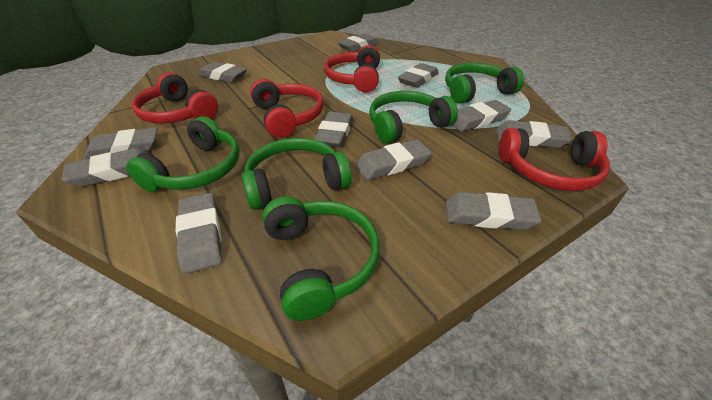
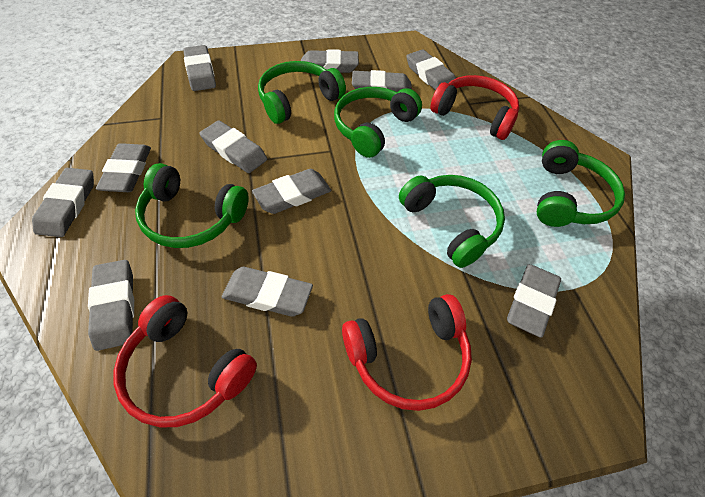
red headphones: 4 -> 3

